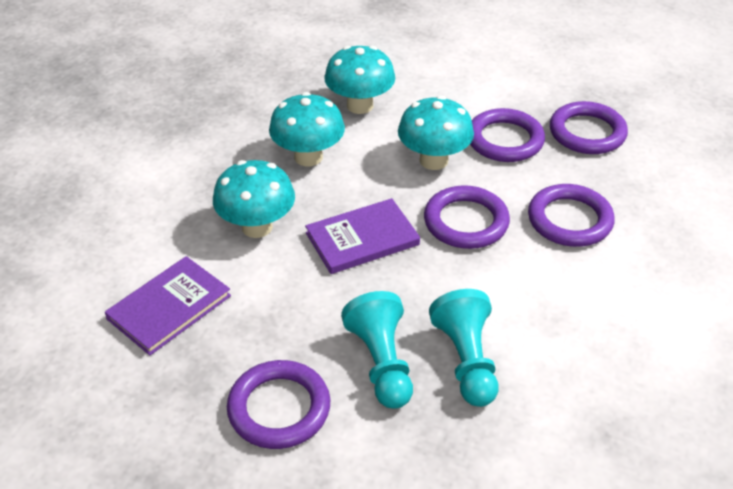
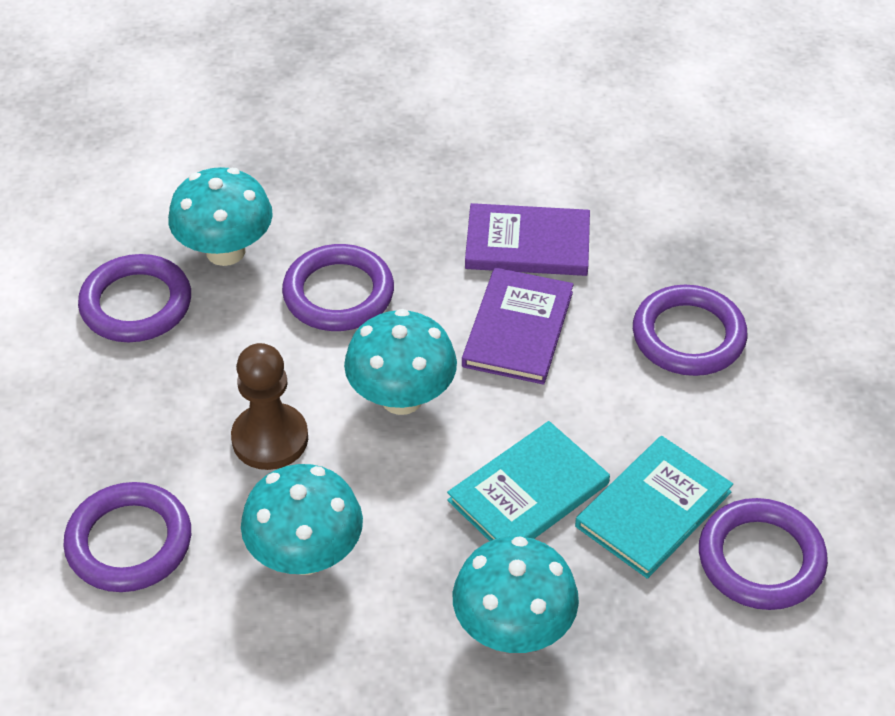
brown pawn: 0 -> 1
turquoise book: 0 -> 2
turquoise pawn: 2 -> 0

